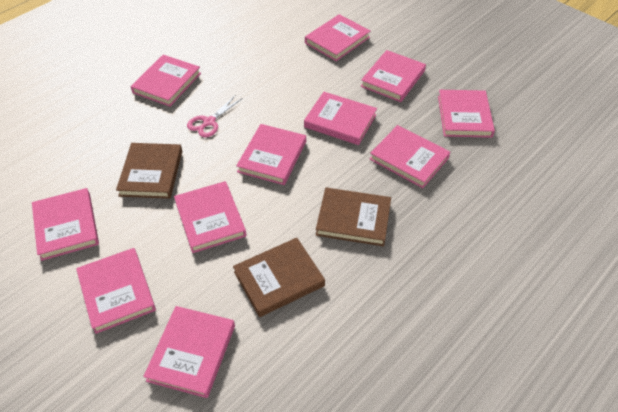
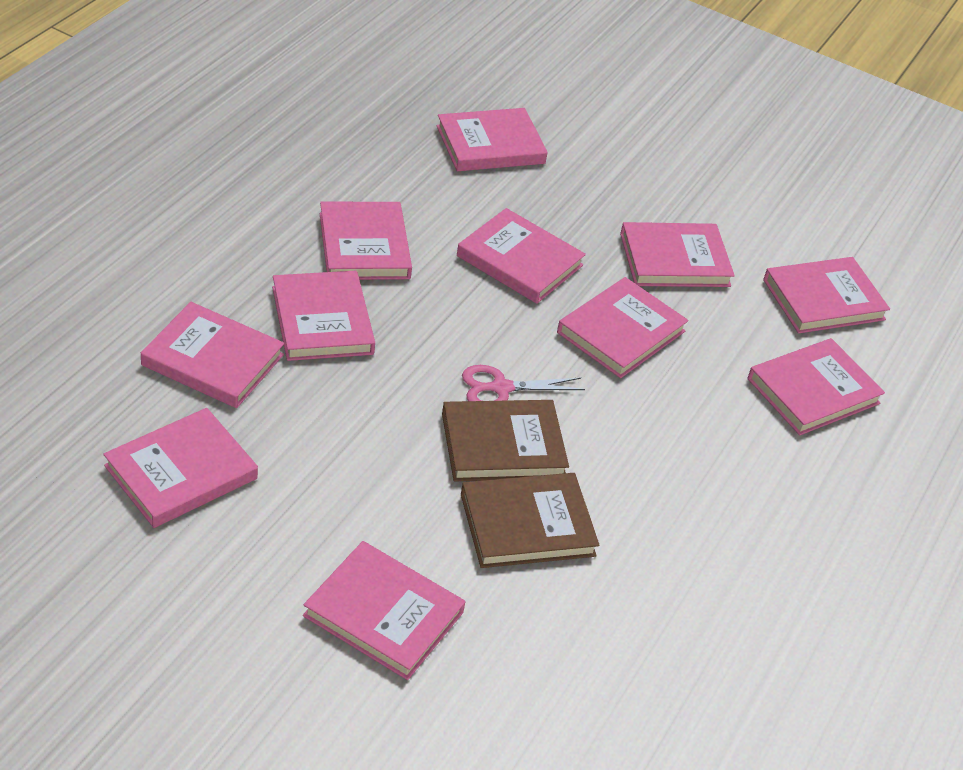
brown book: 3 -> 2

